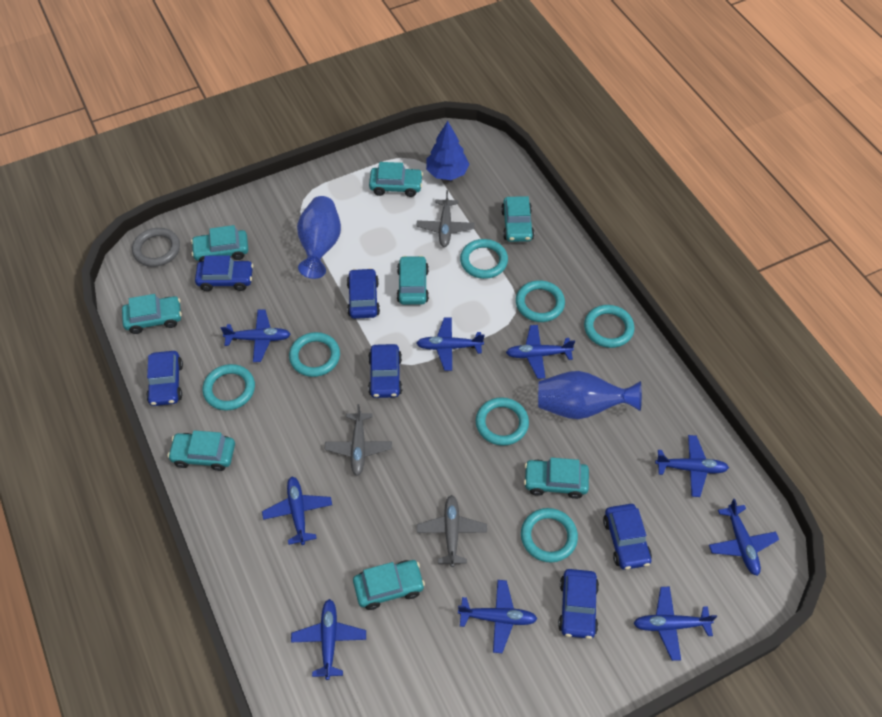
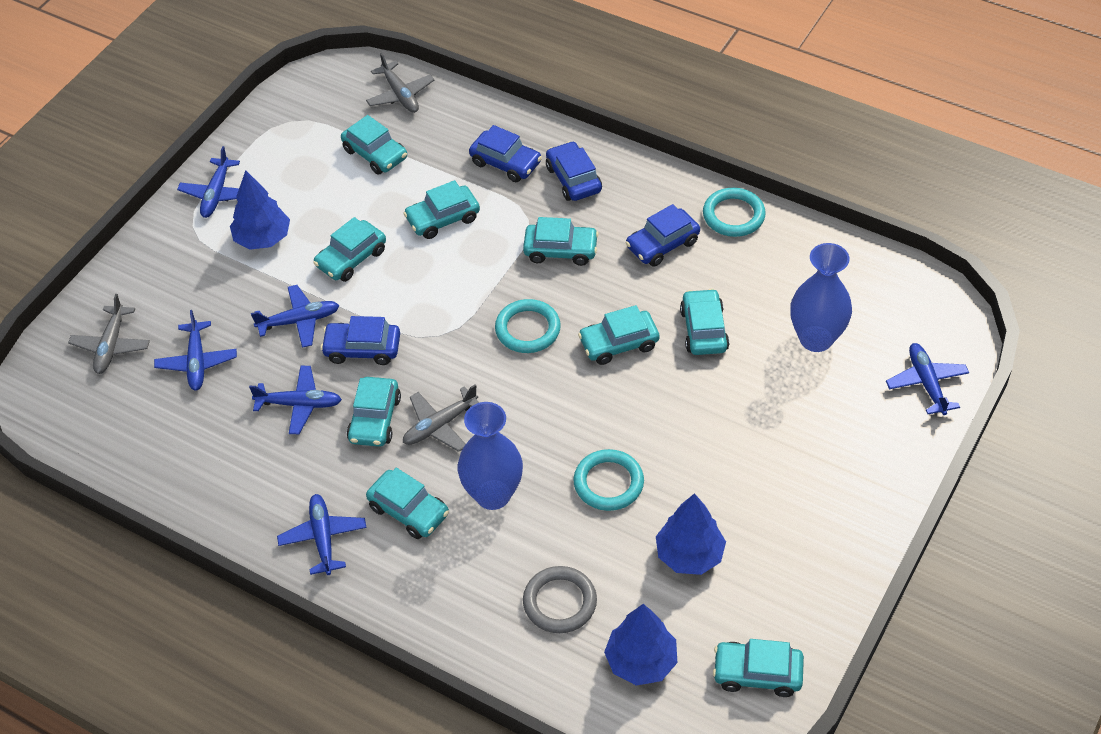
blue car: 6 -> 4
blue plane: 9 -> 6
blue tree: 1 -> 3
turquoise car: 8 -> 9
turquoise ring: 7 -> 3

